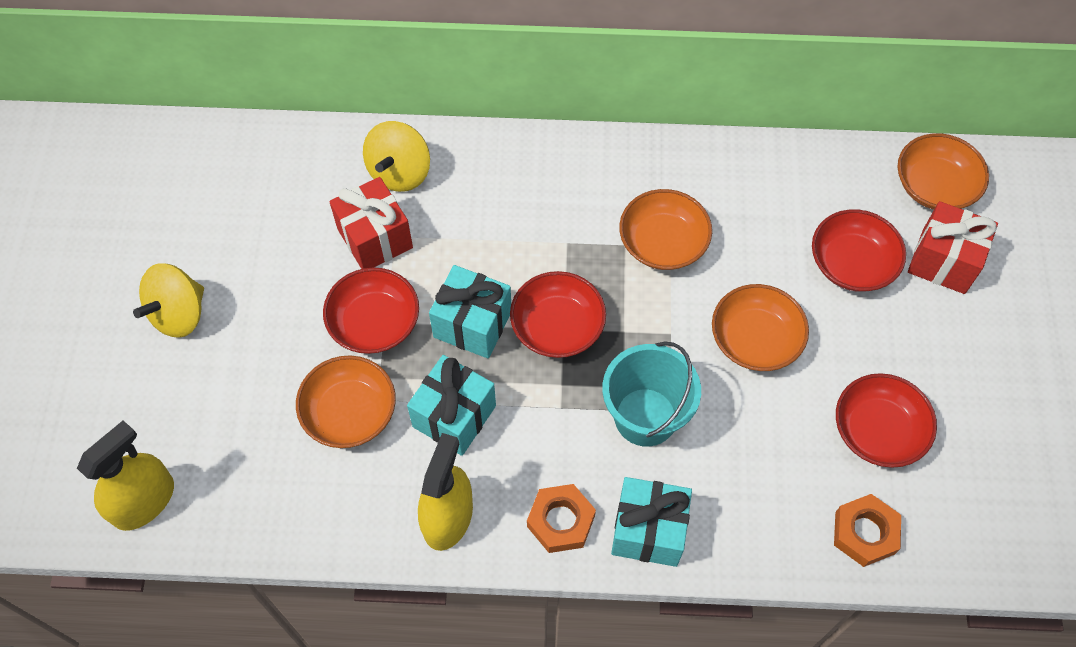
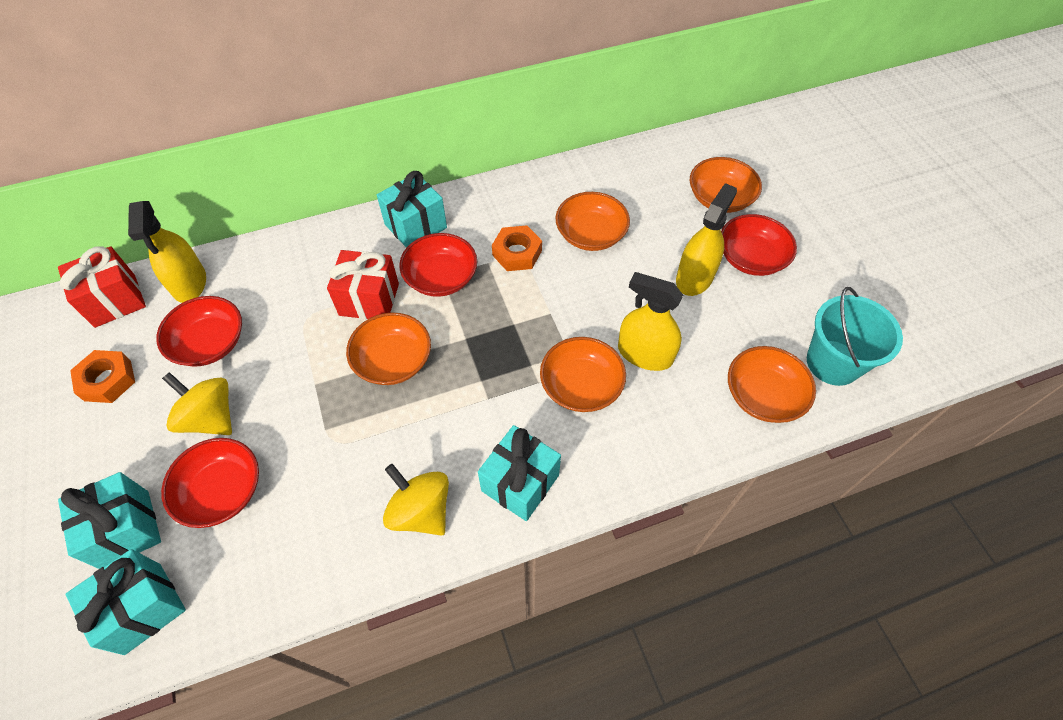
orange bowl: 4 -> 5
turquoise gift: 3 -> 4
yellow spray bottle: 2 -> 3

